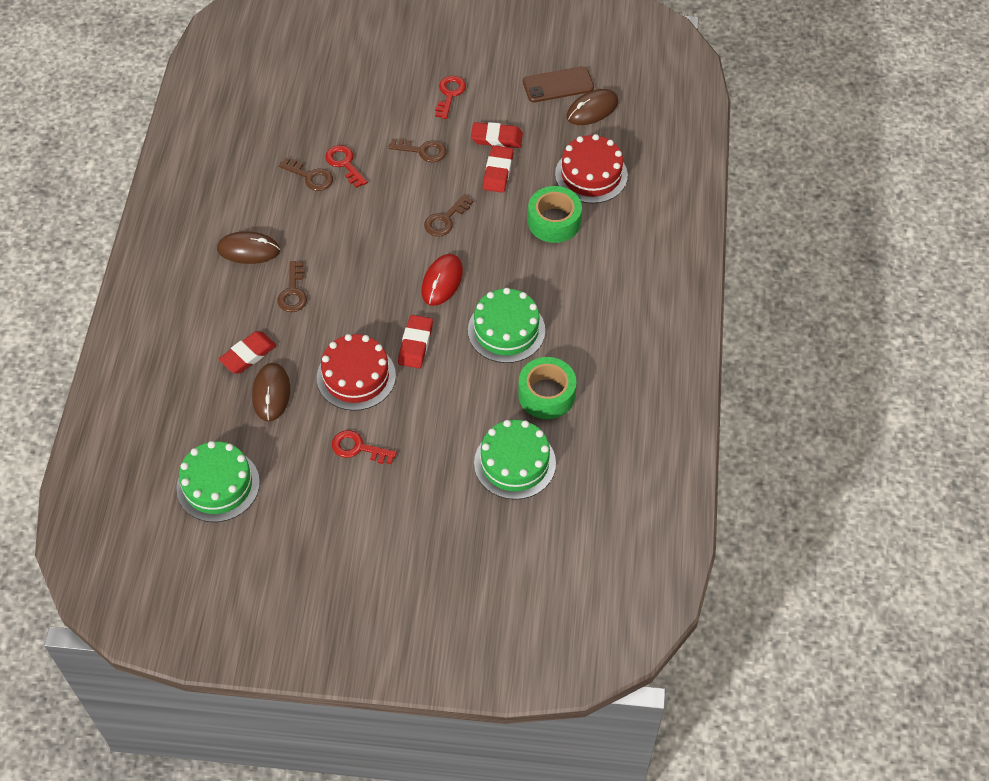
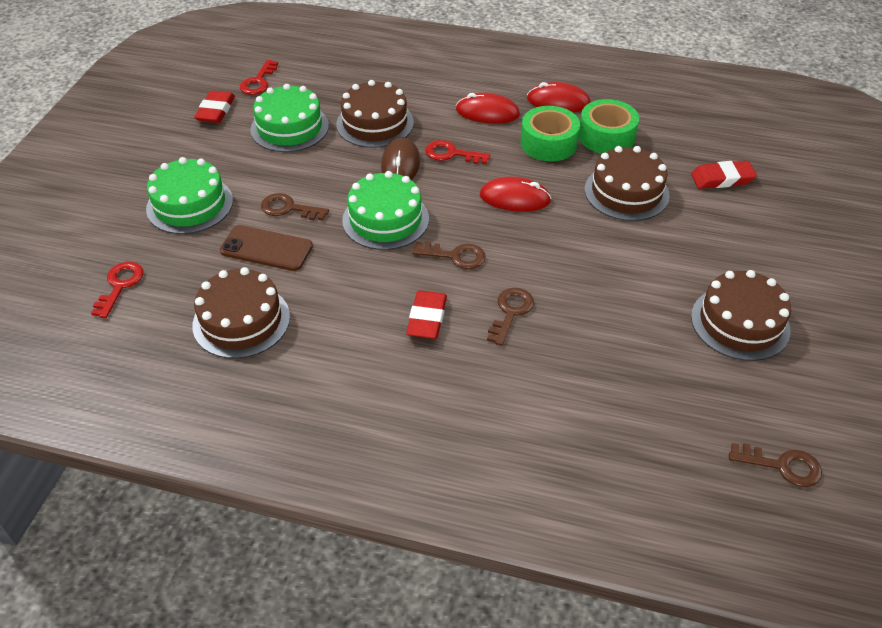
brown cake: 0 -> 4
brown mouse: 3 -> 1
red cake: 2 -> 0
red eraser: 4 -> 3
red mouse: 1 -> 3

